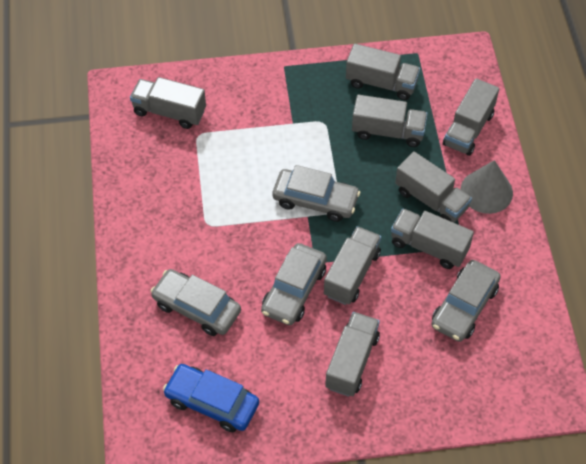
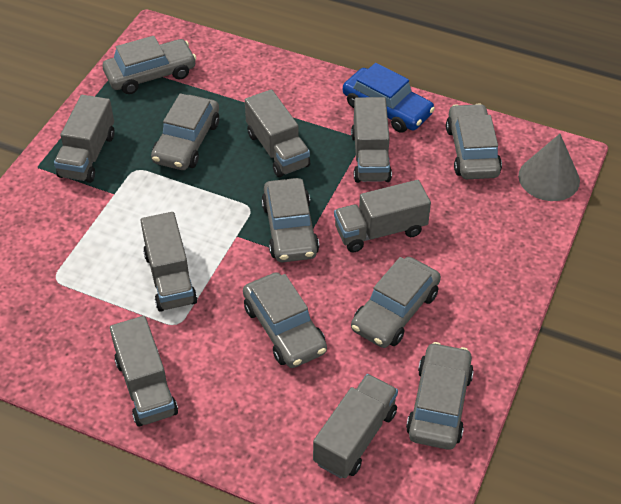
grey car: 4 -> 7
grey truck: 8 -> 7

